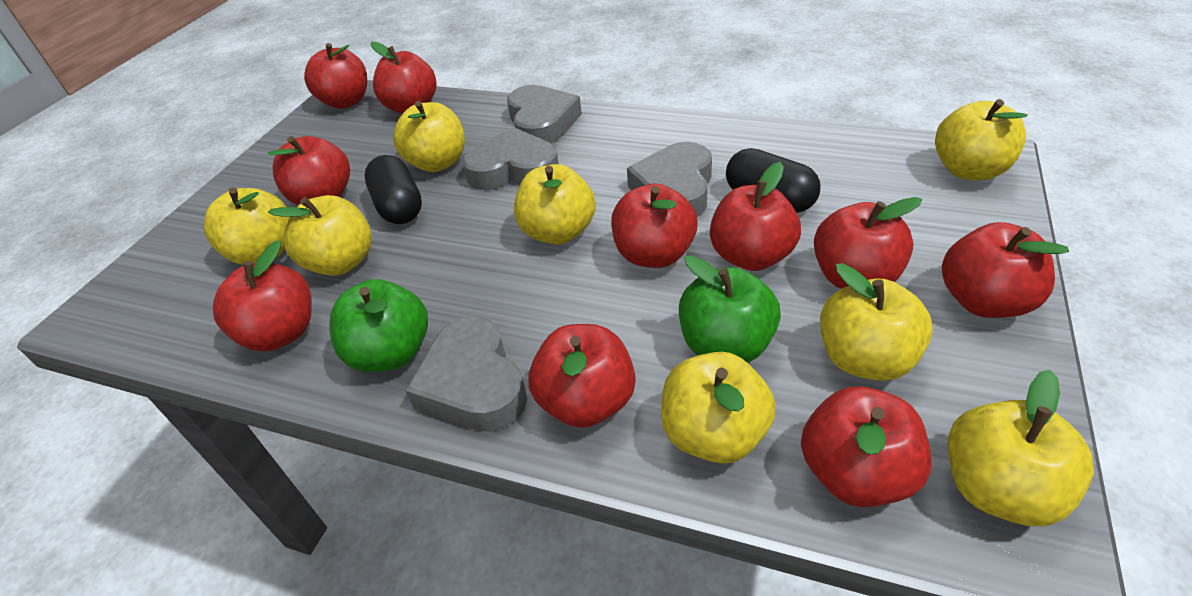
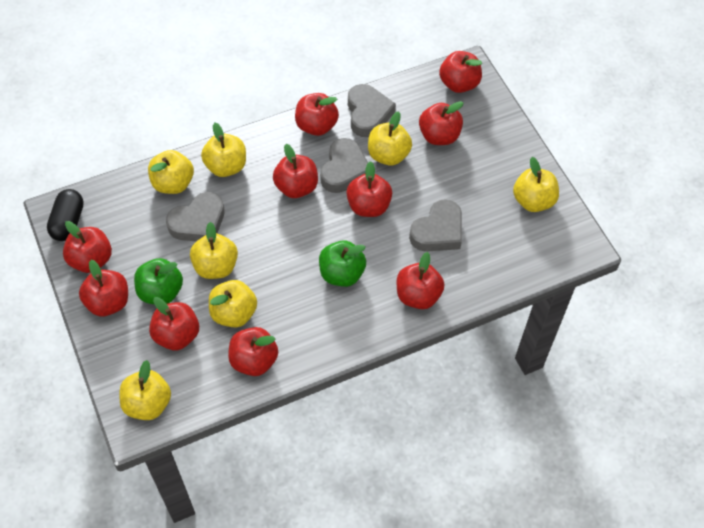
black capsule: 2 -> 1
yellow apple: 8 -> 7

